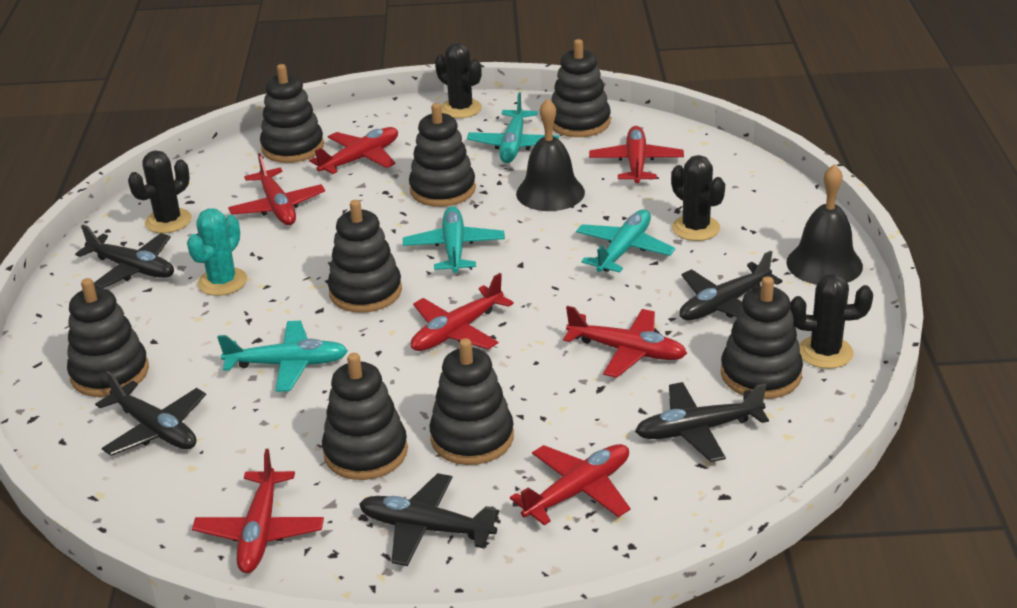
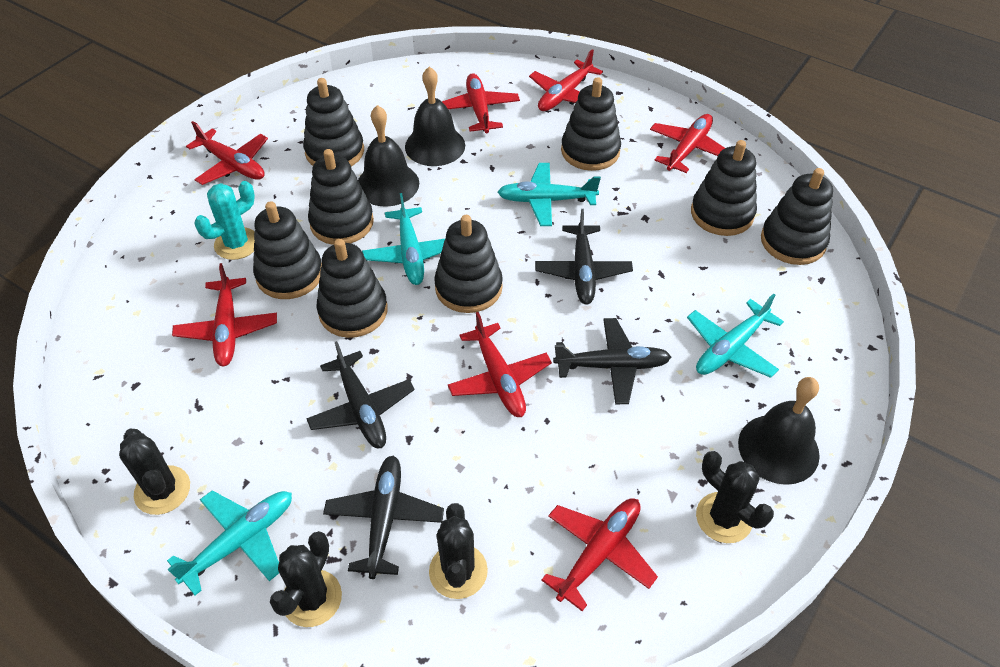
black bell: 2 -> 3
black plane: 5 -> 4

